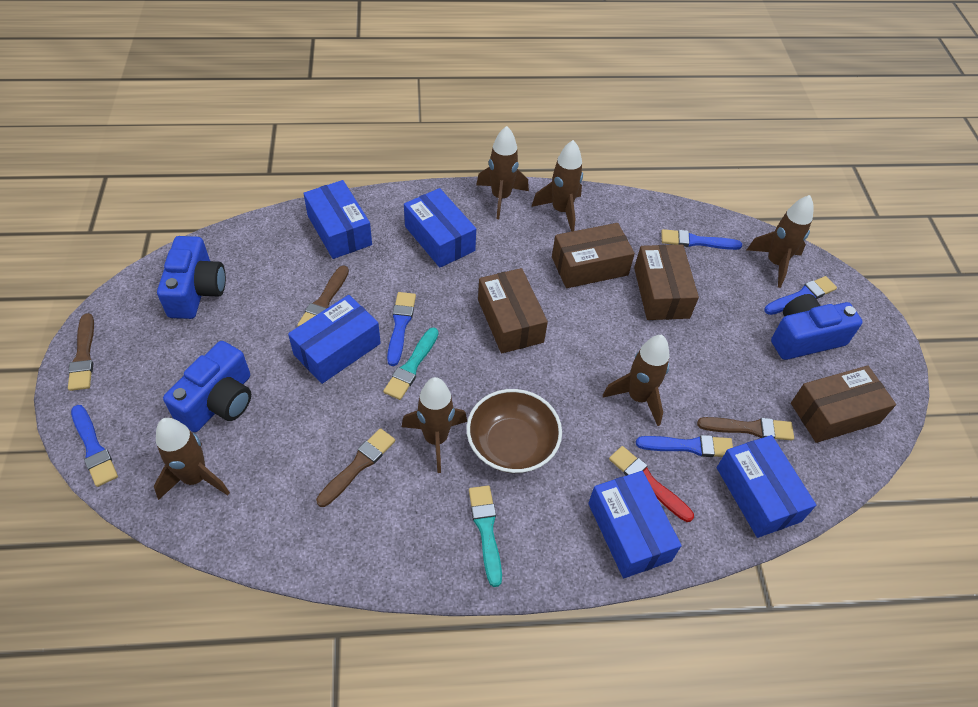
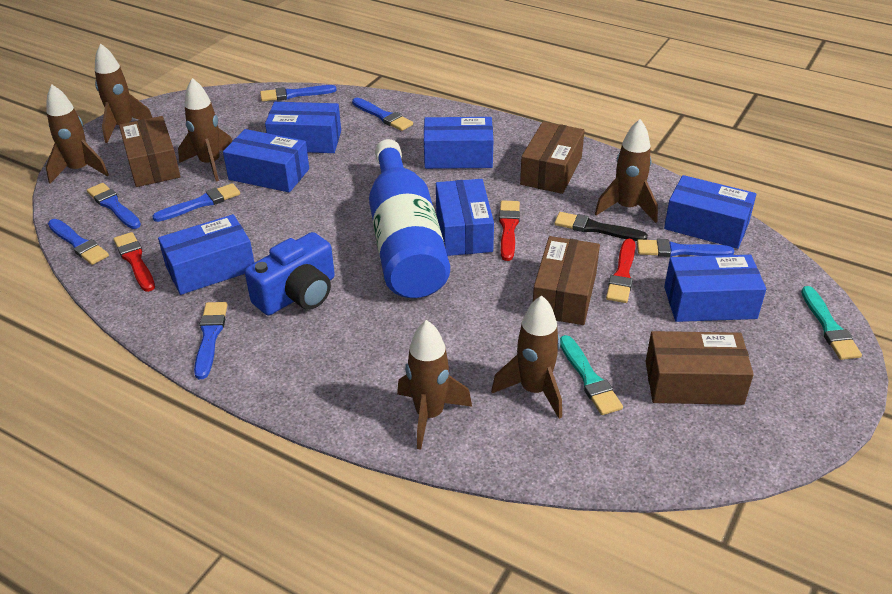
black brush: 0 -> 1
blue bottle: 0 -> 1
blue box: 5 -> 7
blue brush: 5 -> 7
blue camera: 3 -> 1
brown bowl: 1 -> 0
brown brush: 4 -> 0
red brush: 1 -> 3

